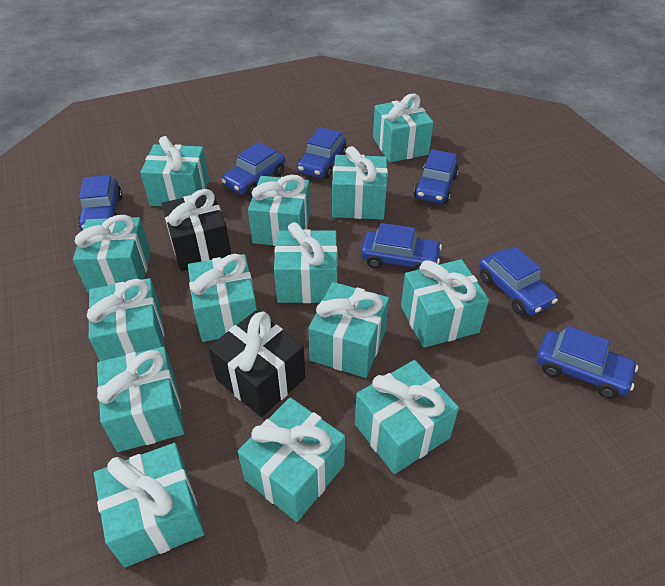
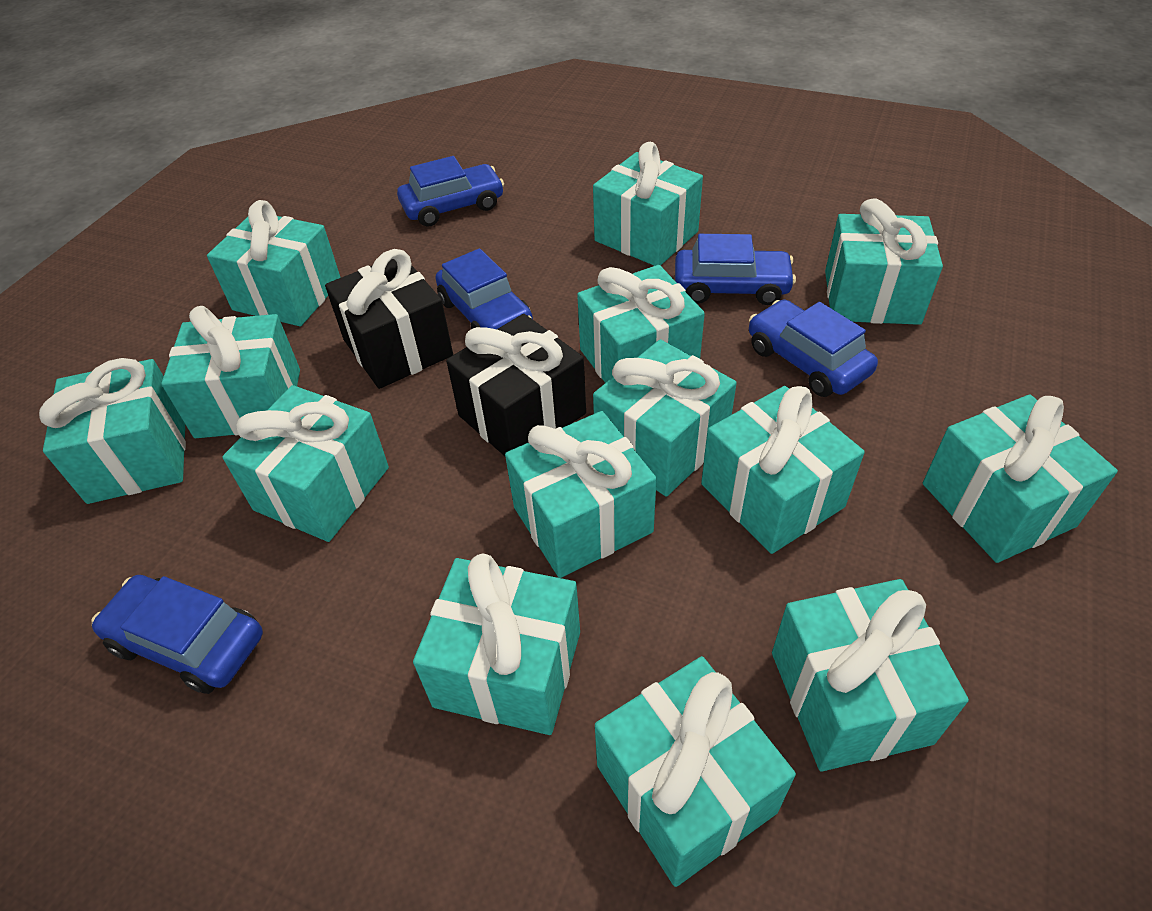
blue car: 7 -> 5

